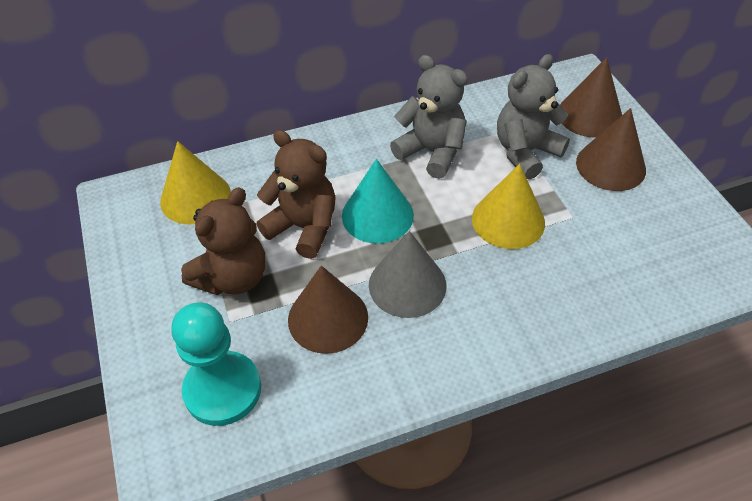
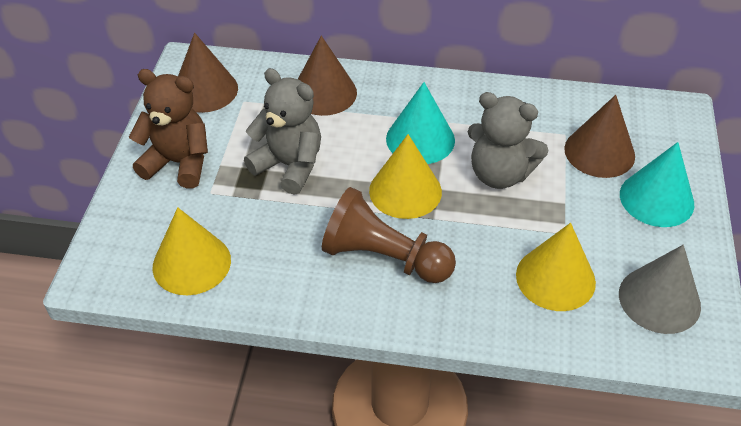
brown pawn: 0 -> 1
brown teddy bear: 2 -> 1
turquoise cone: 1 -> 2
turquoise pawn: 1 -> 0
yellow cone: 2 -> 3

